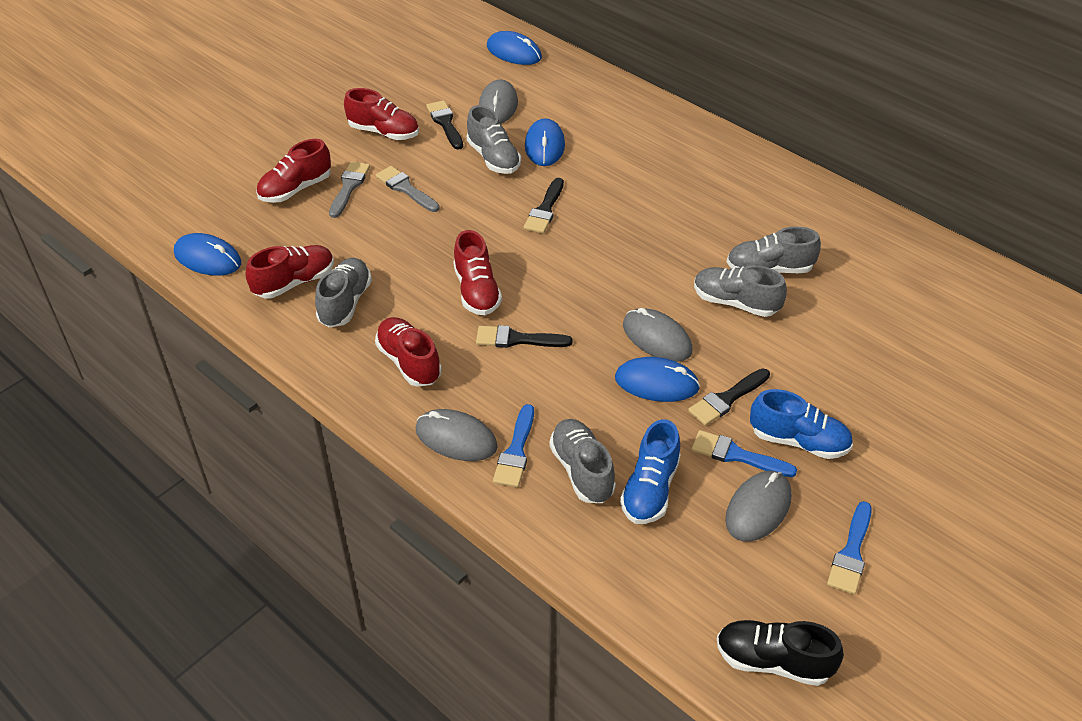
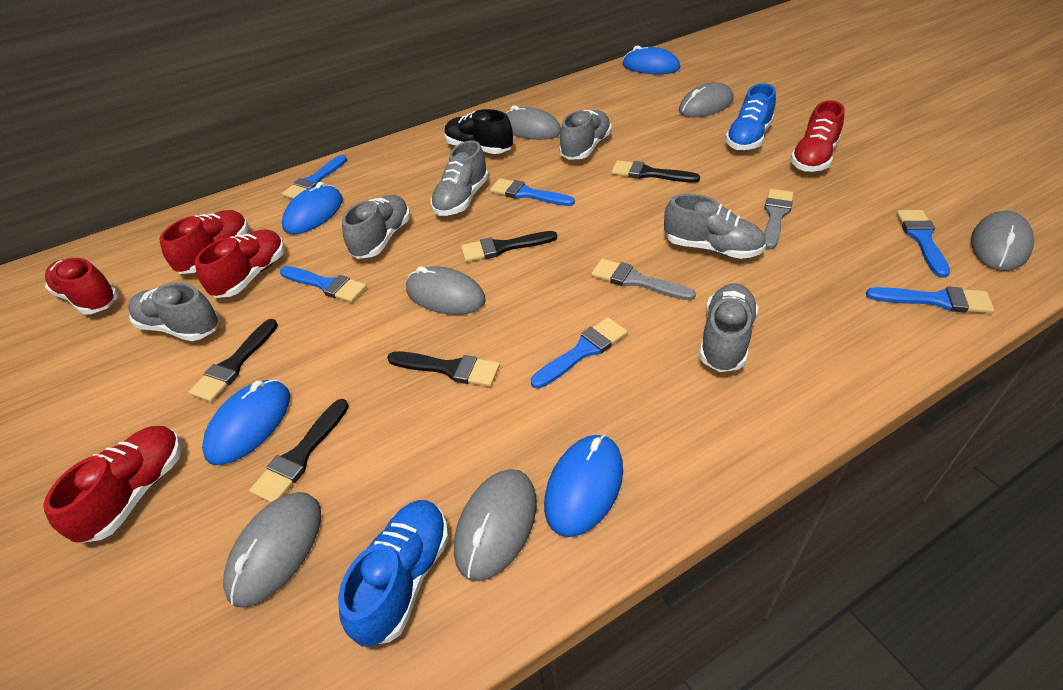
black brush: 4 -> 5
blue brush: 3 -> 6
grey mouse: 4 -> 6
grey shoe: 5 -> 6

